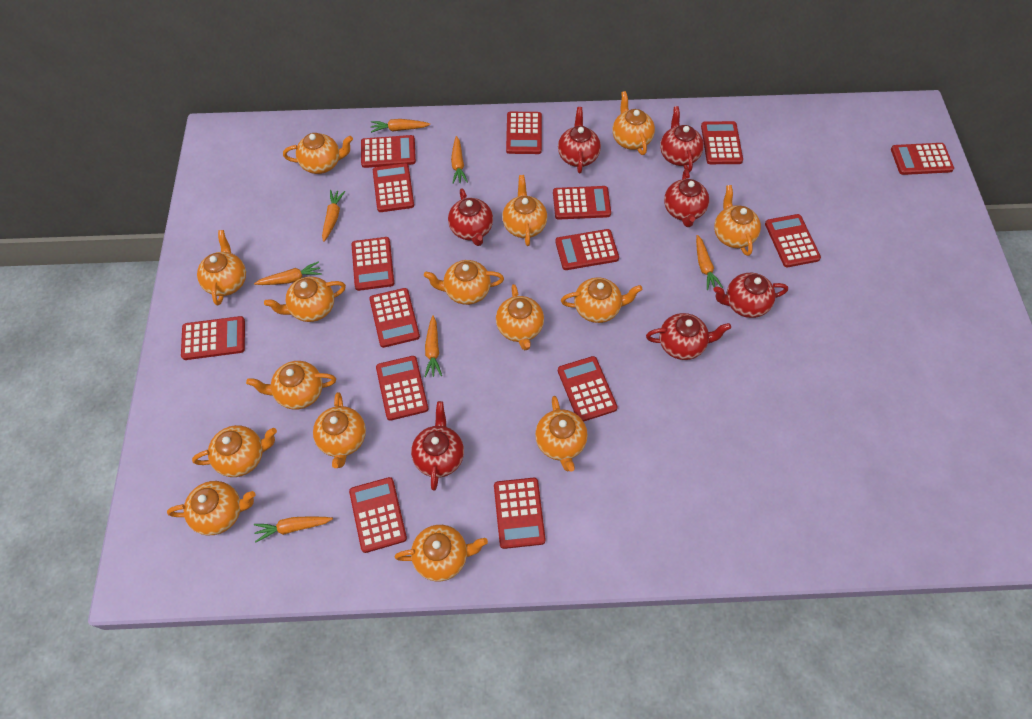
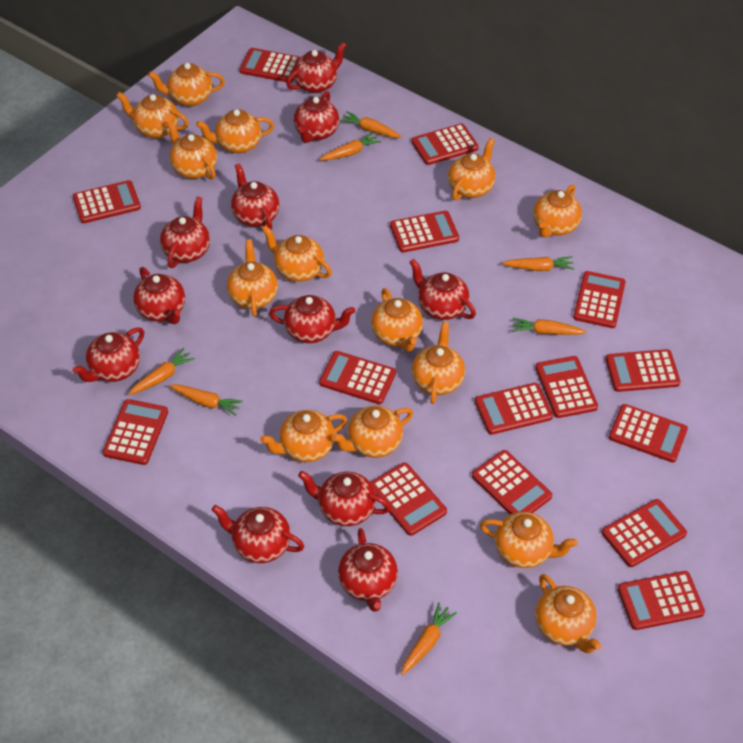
orange teapot: 15 -> 14
red teapot: 7 -> 11

